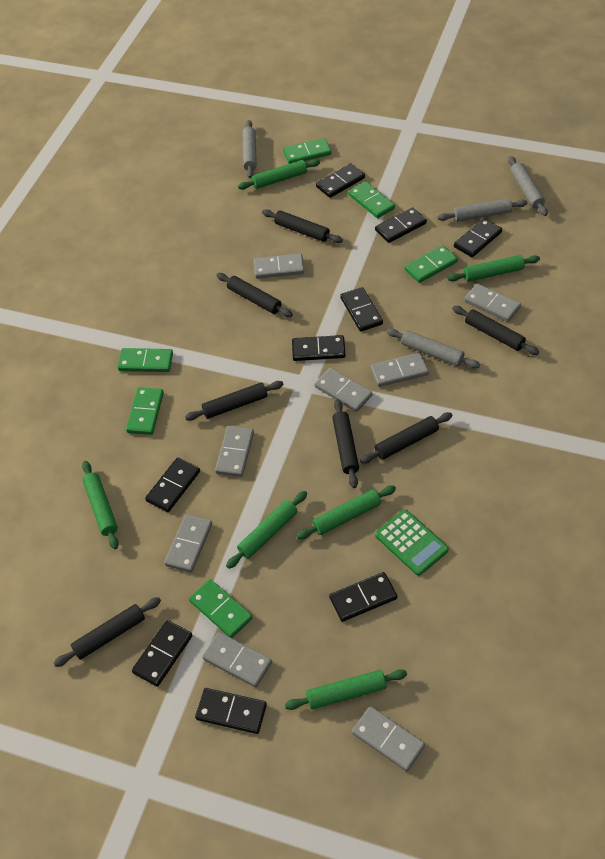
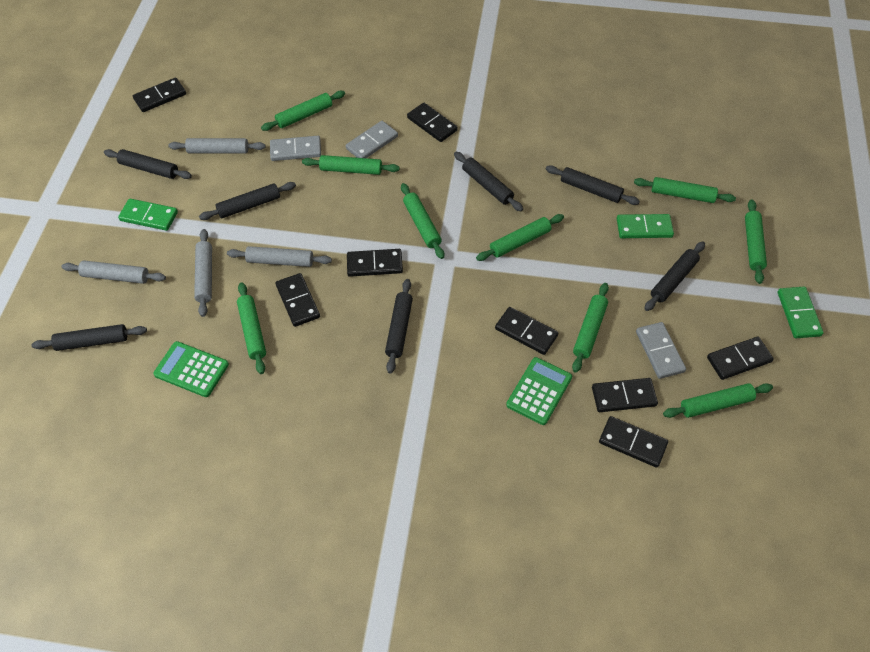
black domino: 9 -> 8
green calculator: 1 -> 2
green domino: 6 -> 3
green rolling pin: 6 -> 9
grey domino: 8 -> 3

